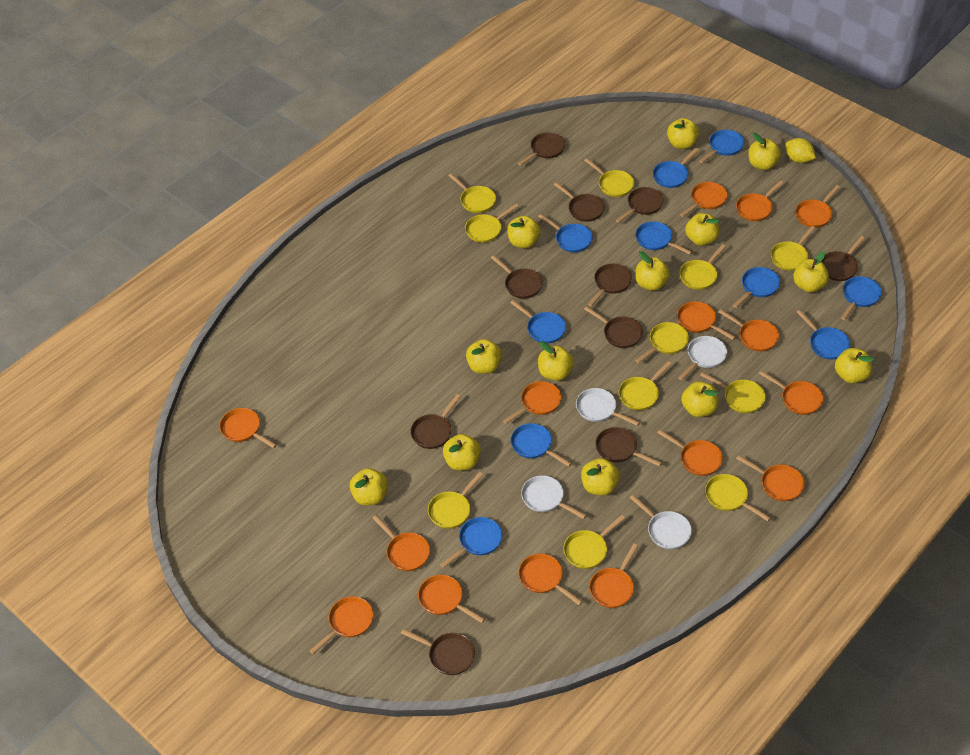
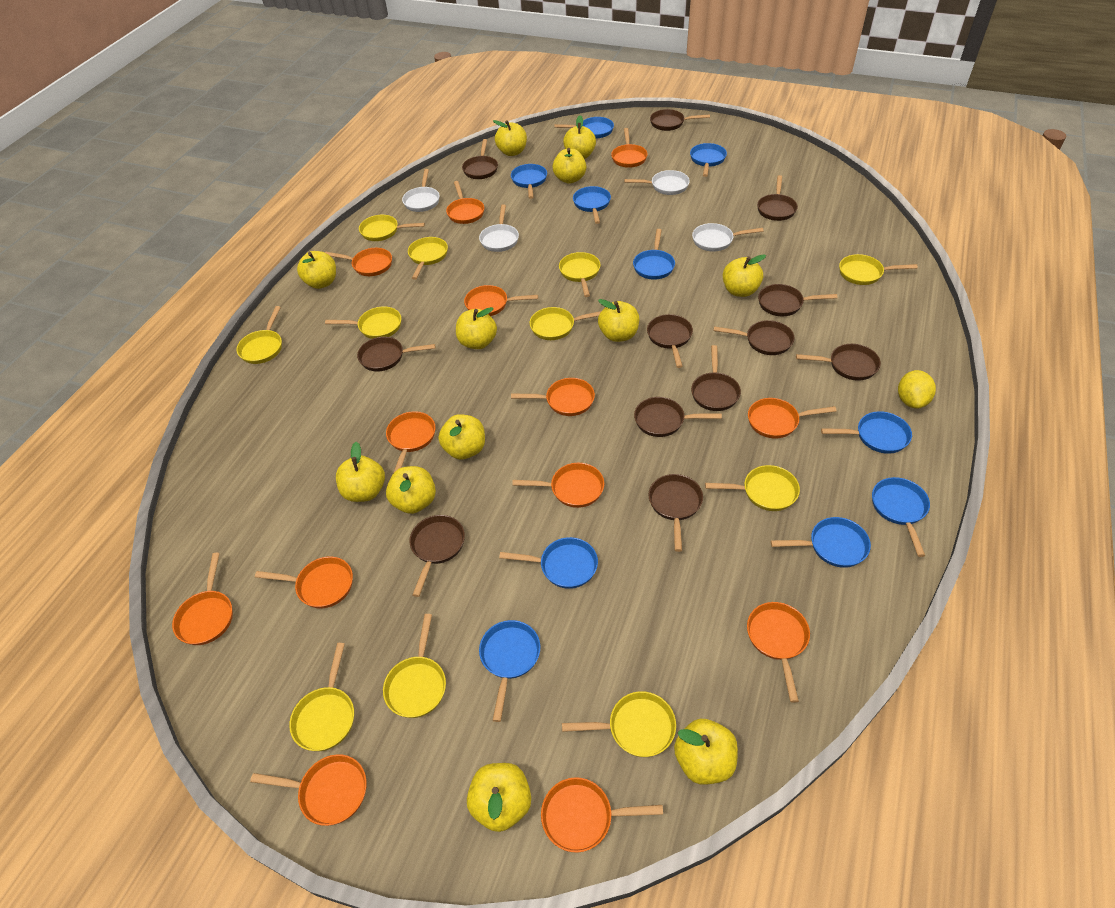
brown pan: 10 -> 12
orange pan: 15 -> 13
yellow apple: 13 -> 12

